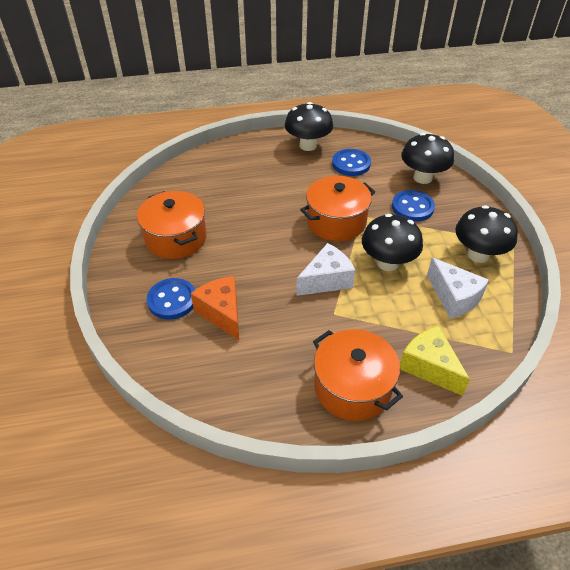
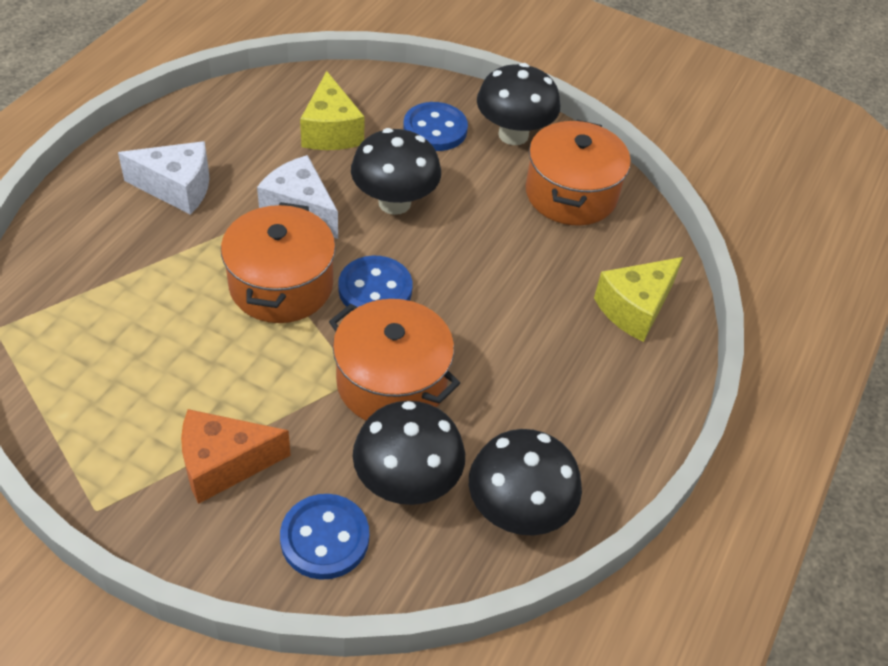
yellow cheese: 1 -> 2

